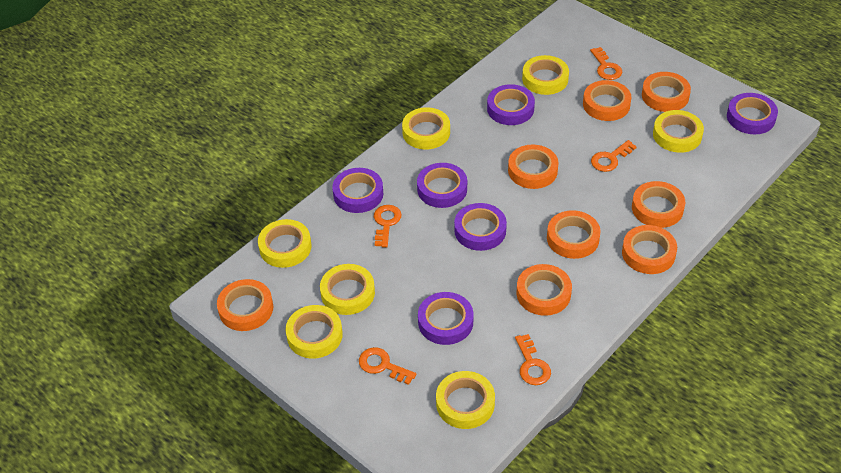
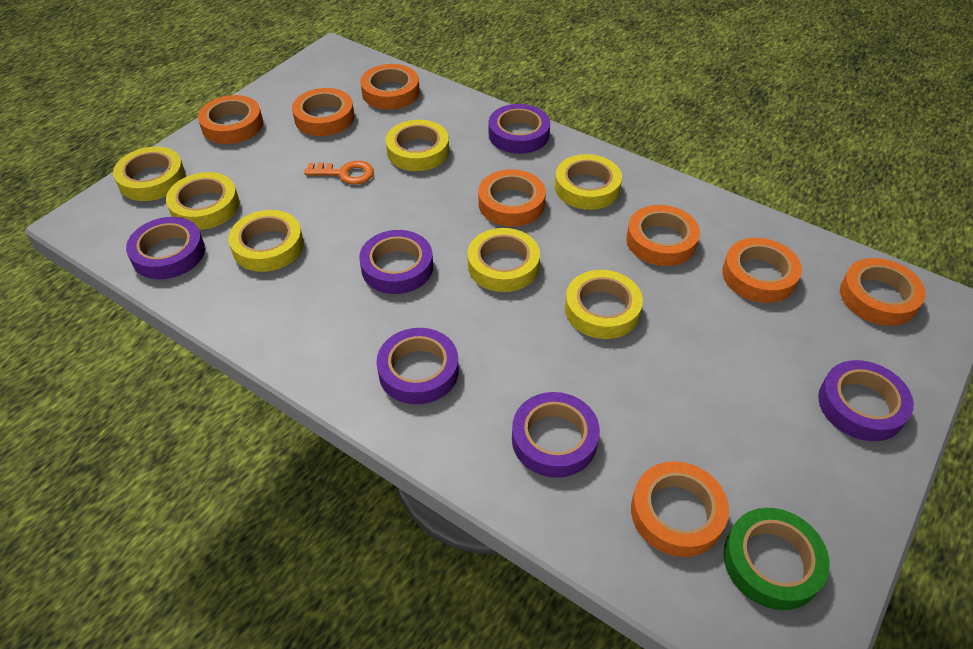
green tape: 0 -> 1
orange key: 5 -> 1

